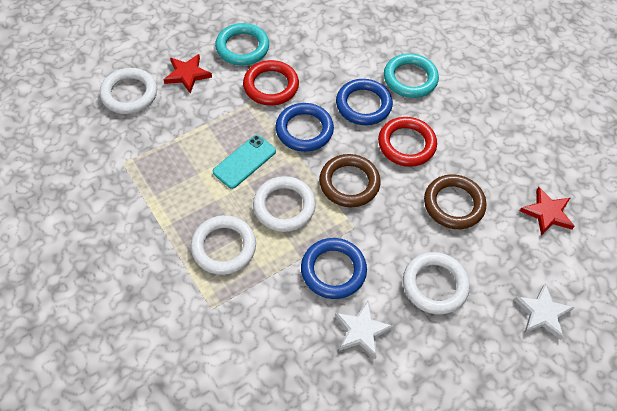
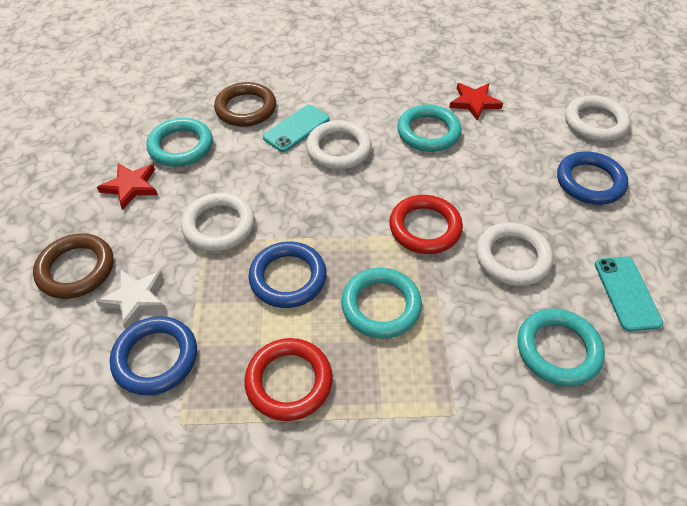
turquoise phone: 1 -> 2
turquoise ring: 2 -> 4
white star: 2 -> 1

